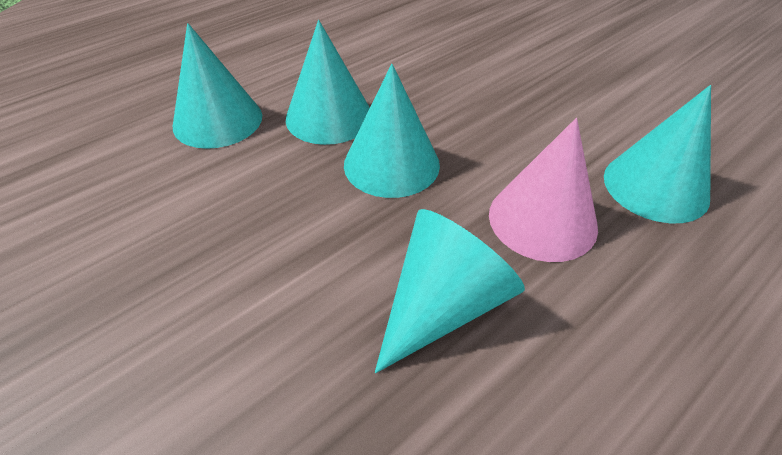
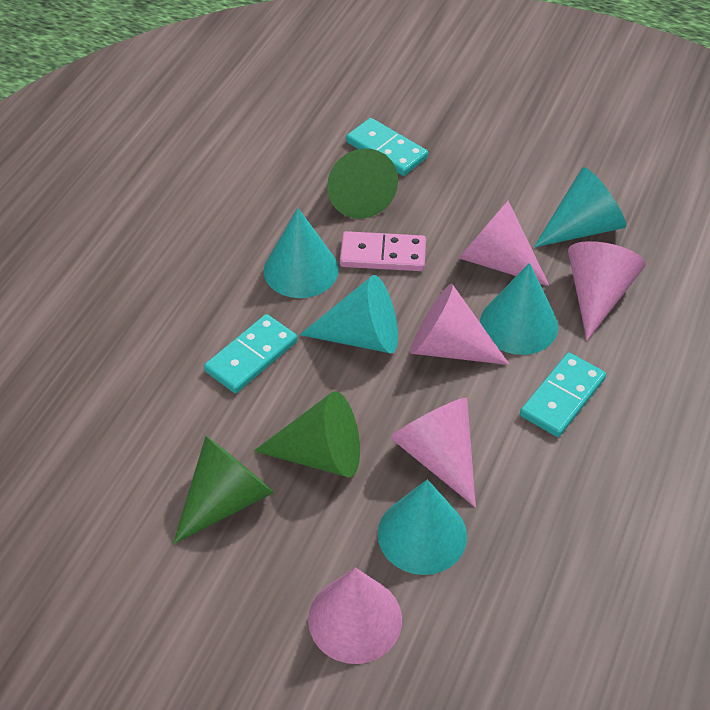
green cone: 0 -> 3
pink cone: 1 -> 5
pink domino: 0 -> 1
turquoise domino: 0 -> 3

